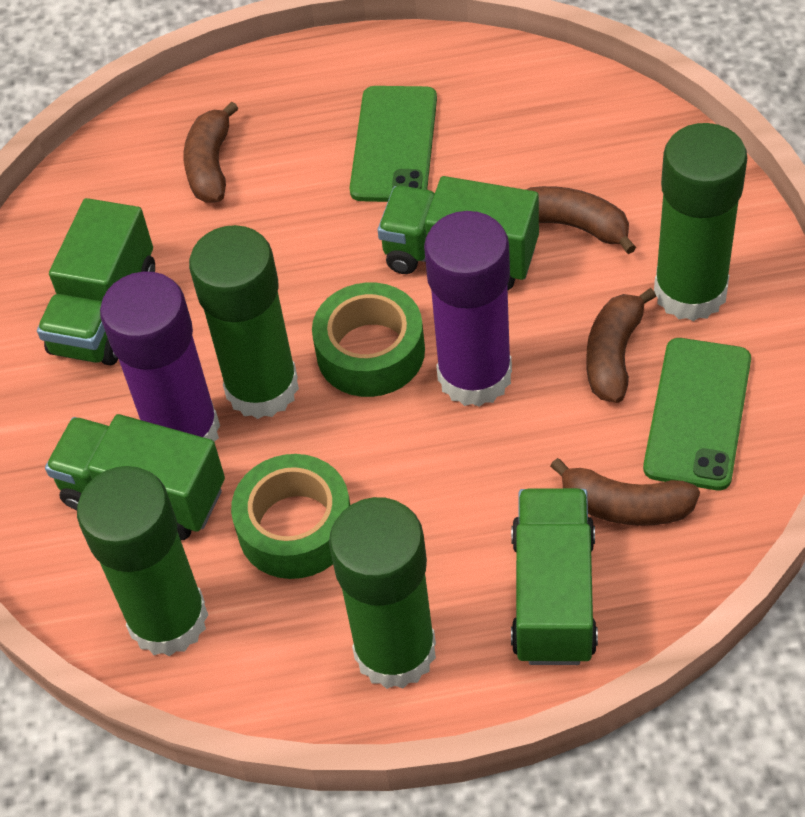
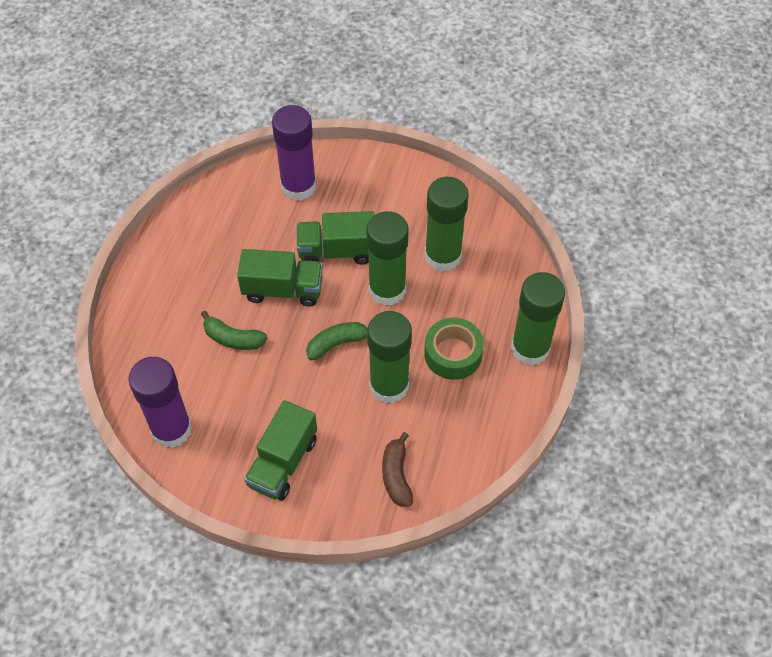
brown banana: 4 -> 1
green banana: 0 -> 2
green phone: 2 -> 0
green tape: 2 -> 1
green truck: 4 -> 3

